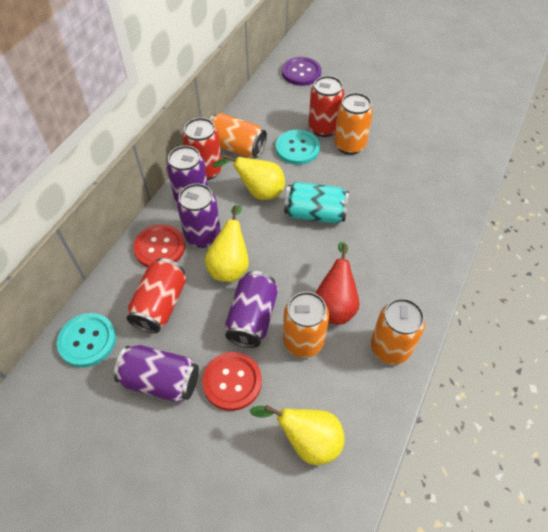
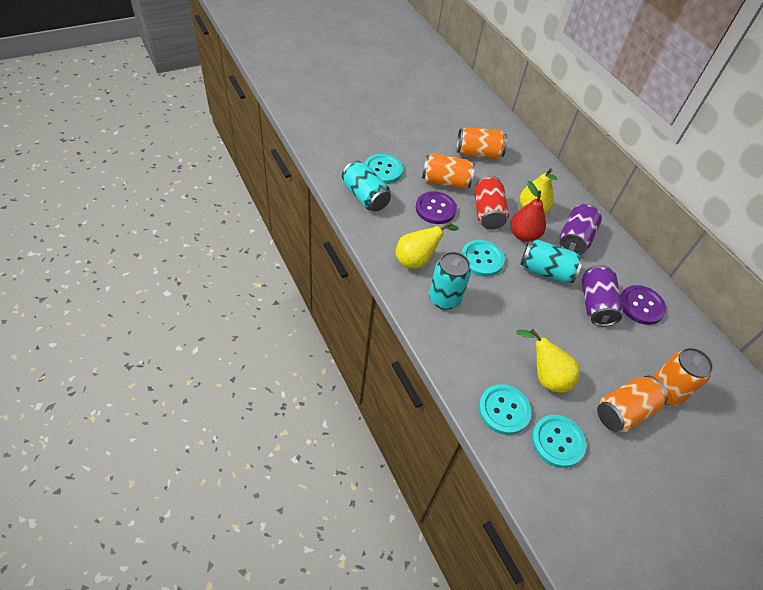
purple button: 1 -> 2
purple can: 4 -> 2
red button: 2 -> 0
red can: 3 -> 1
turquoise button: 2 -> 4
turquoise can: 1 -> 3

